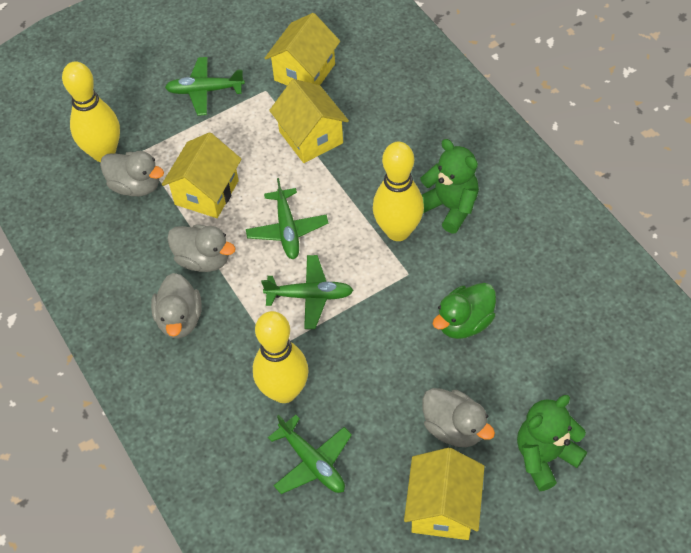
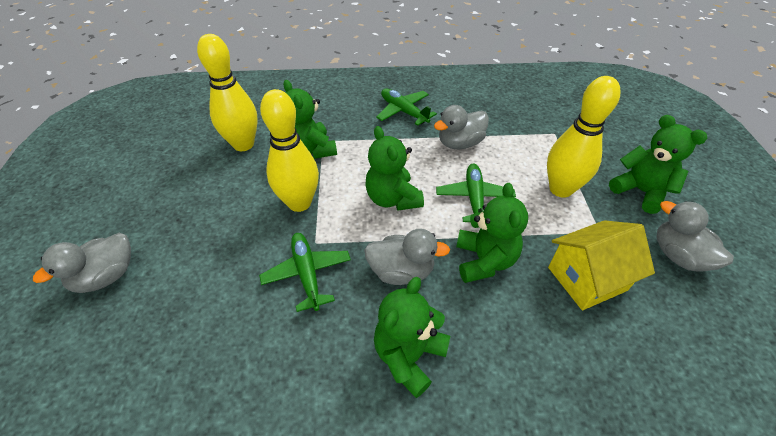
green duck: 1 -> 0
green plane: 4 -> 3
green teddy bear: 2 -> 5
yellow house: 4 -> 1

